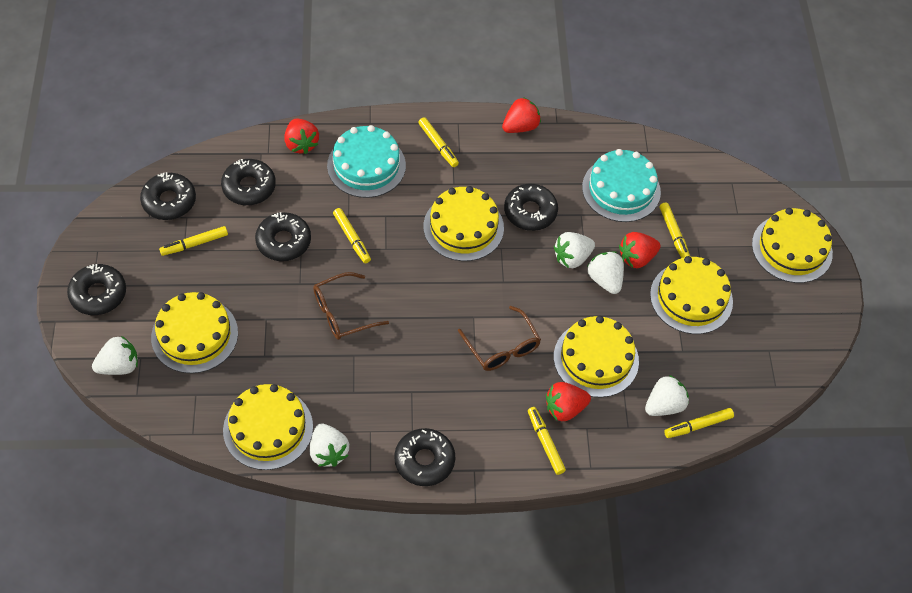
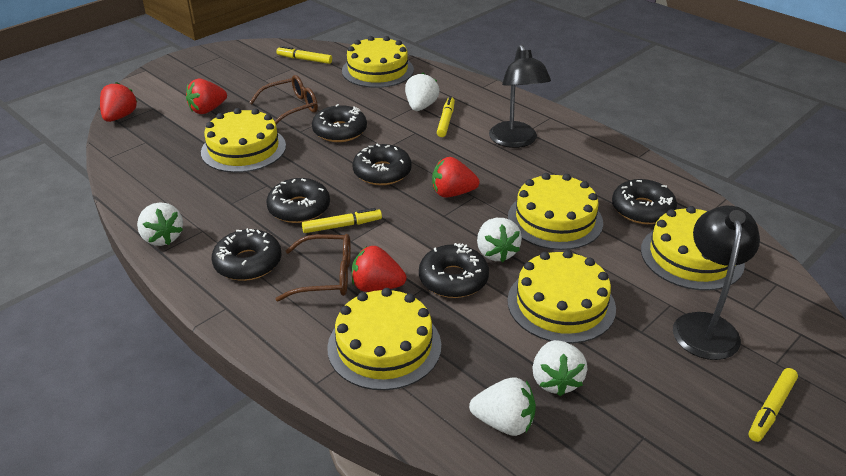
black lamp: 0 -> 2
turquoise cake: 2 -> 0
yellow marker: 6 -> 4

